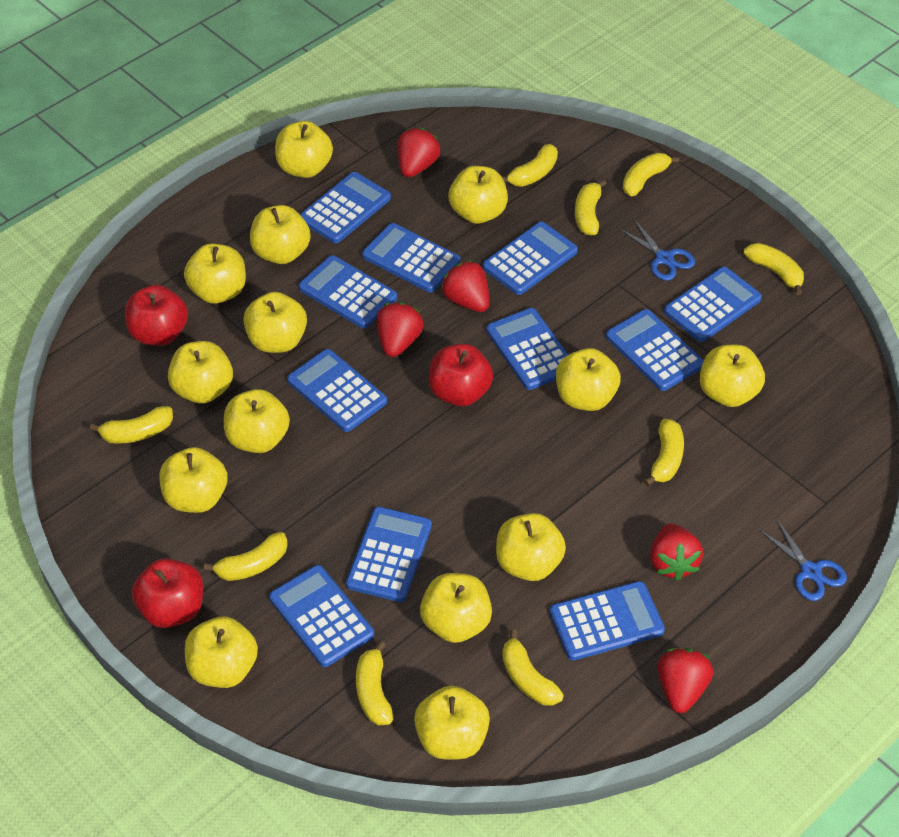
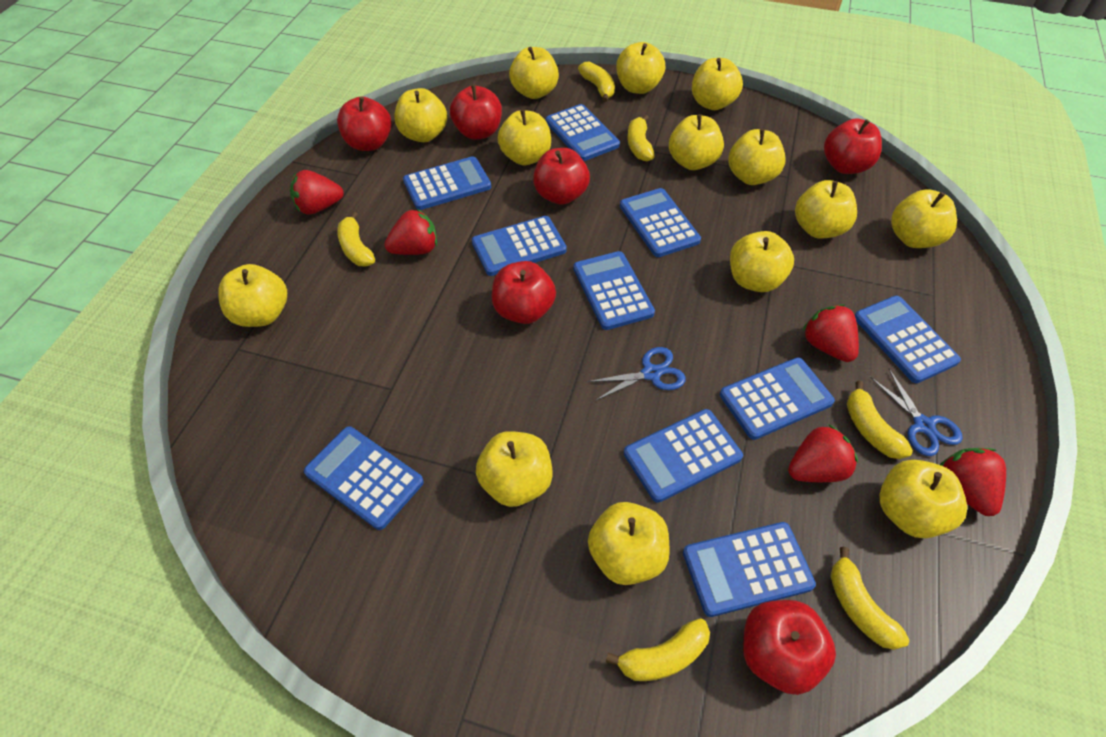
blue calculator: 11 -> 10
red apple: 3 -> 6
yellow banana: 9 -> 6

